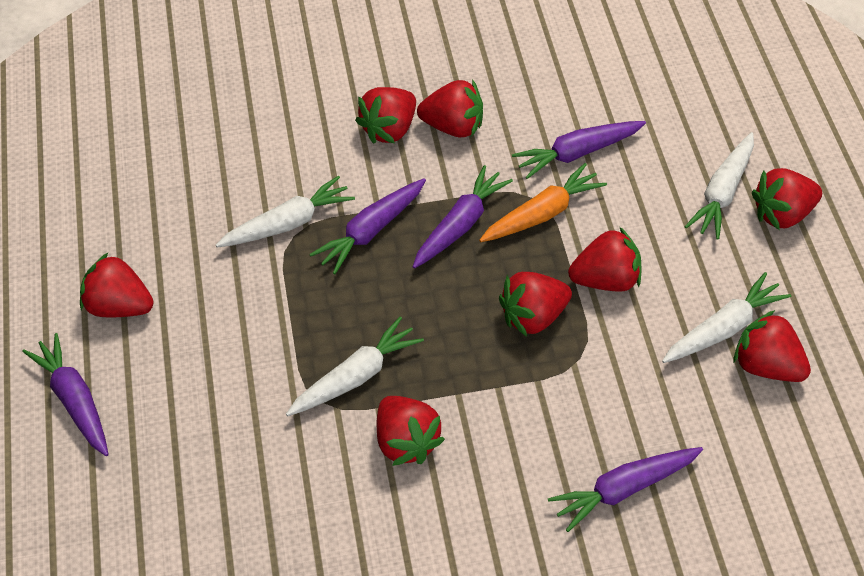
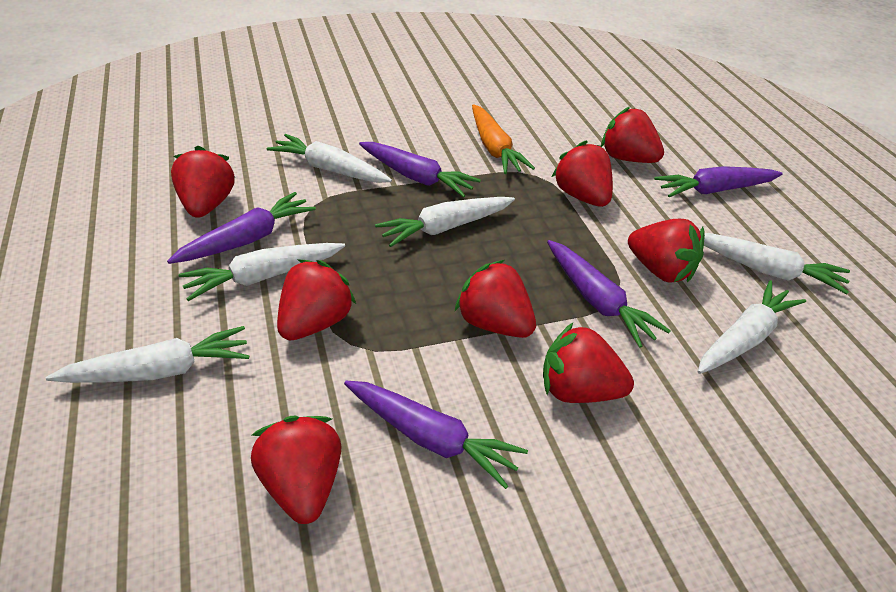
white carrot: 4 -> 6

